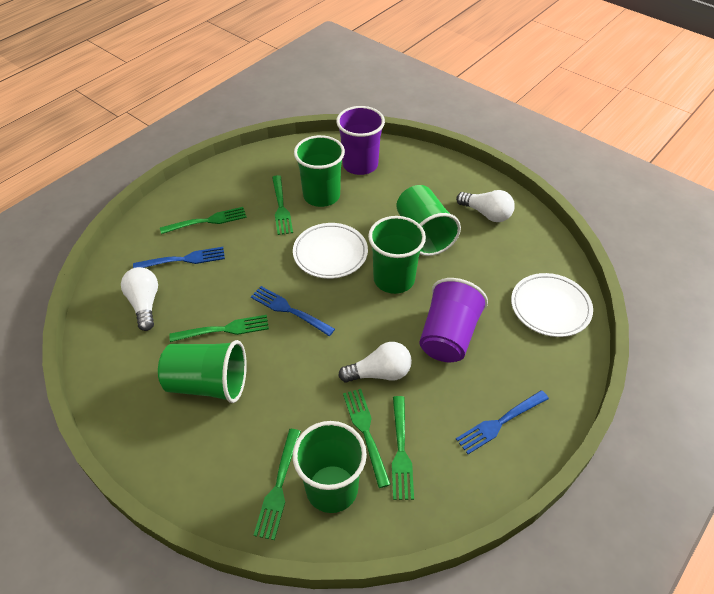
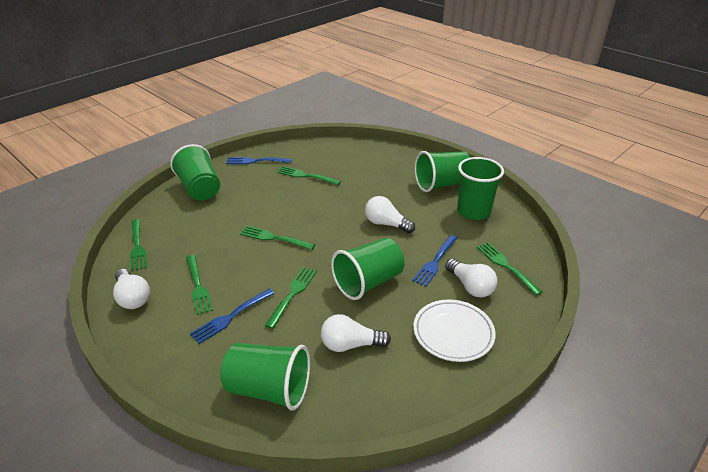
purple cup: 2 -> 0
white light bulb: 3 -> 4
white plate: 2 -> 1

